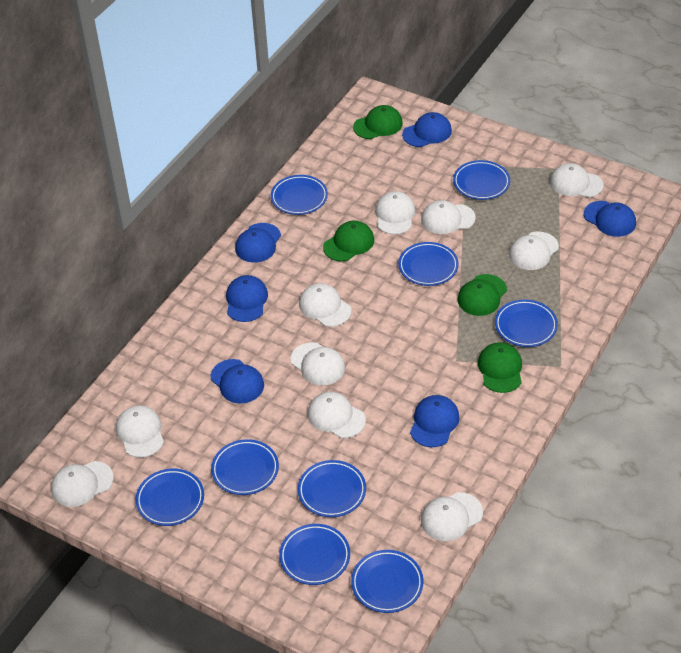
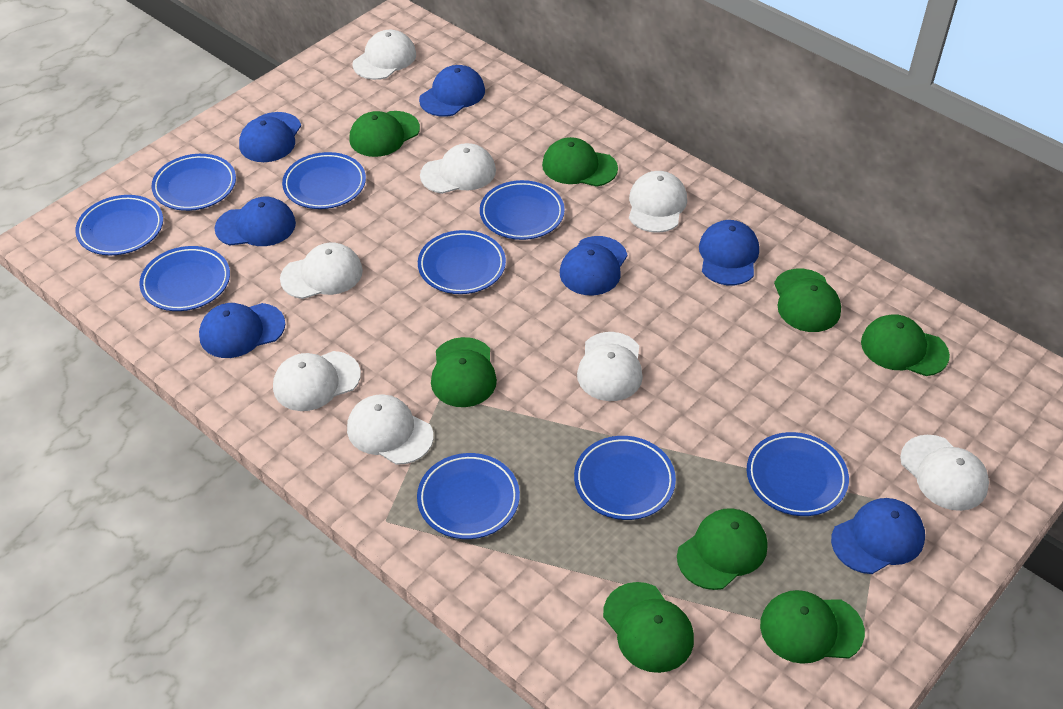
blue cap: 6 -> 7
green cap: 4 -> 8
white cap: 10 -> 8

